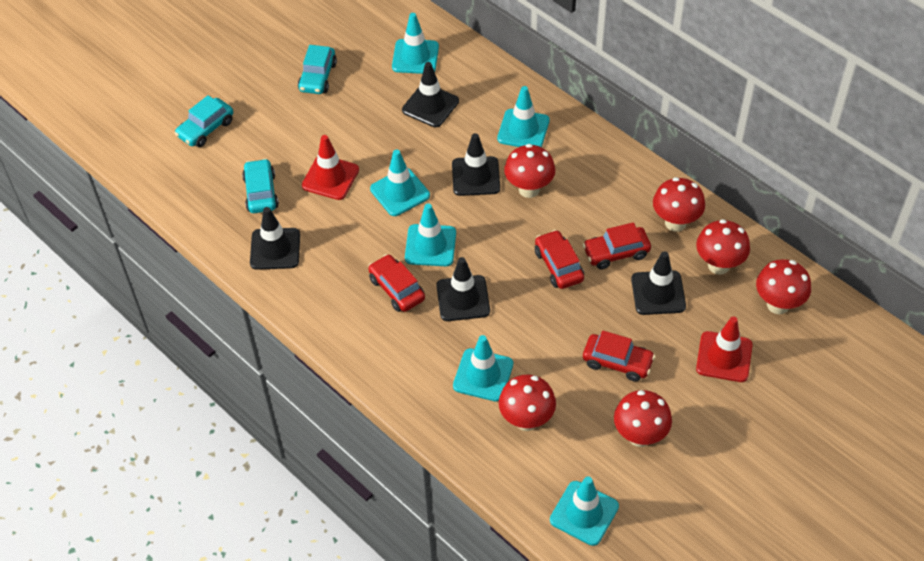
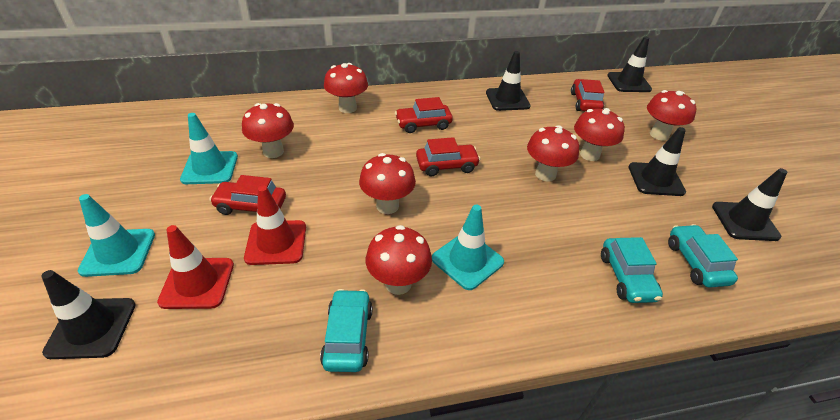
red mushroom: 6 -> 7
turquoise traffic cone: 6 -> 3

